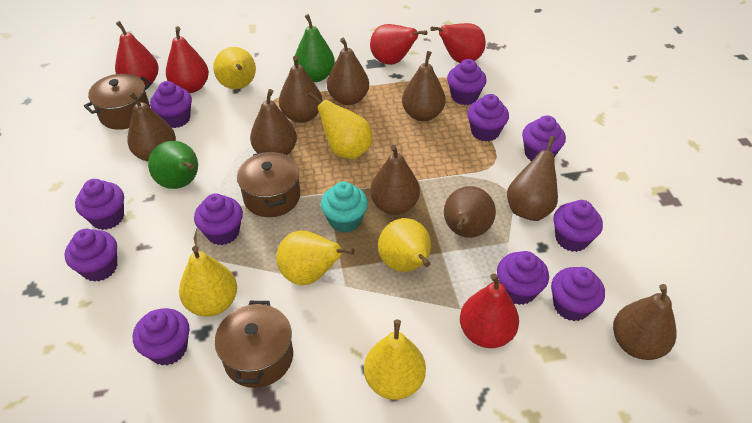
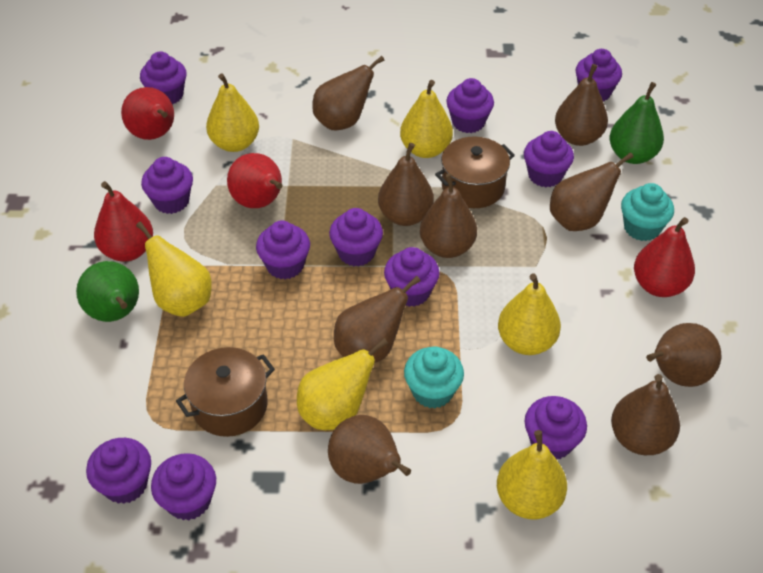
brown pot: 3 -> 2
red pear: 5 -> 4
turquoise cupcake: 1 -> 2

